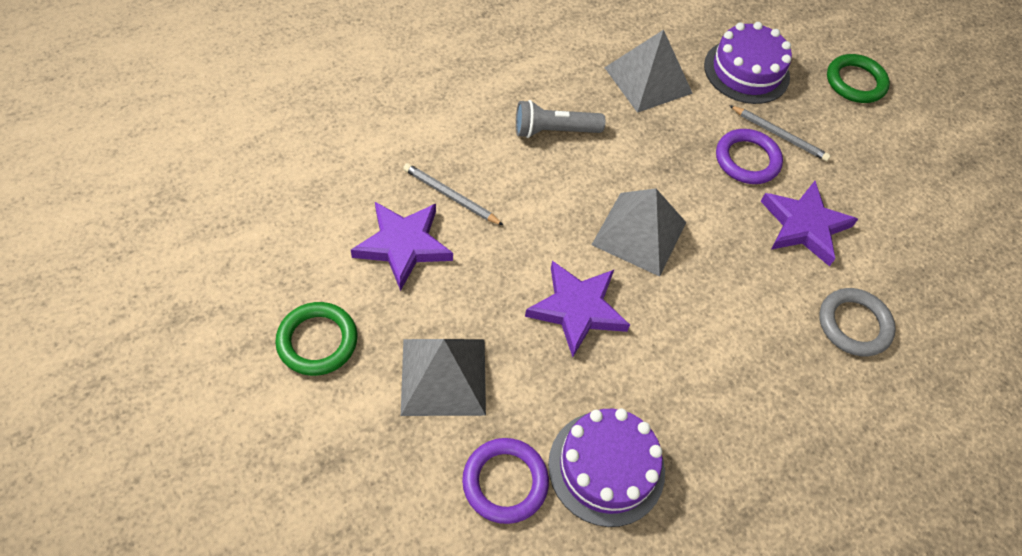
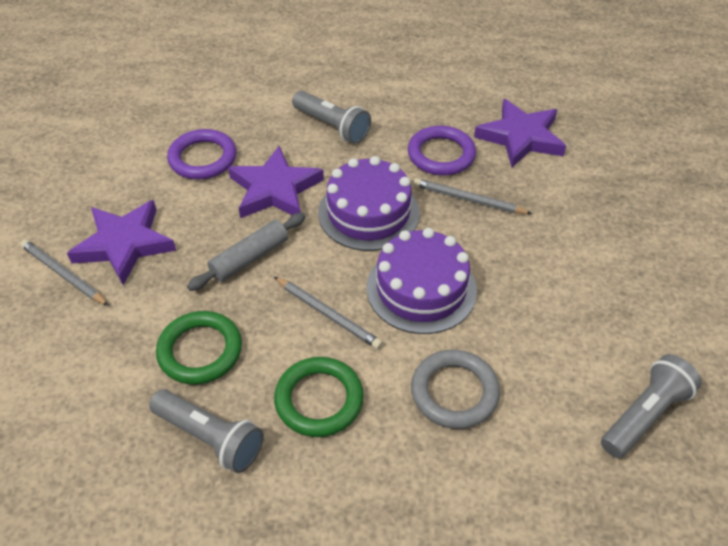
grey flashlight: 1 -> 3
grey pencil: 2 -> 3
grey pyramid: 3 -> 0
grey rolling pin: 0 -> 1

